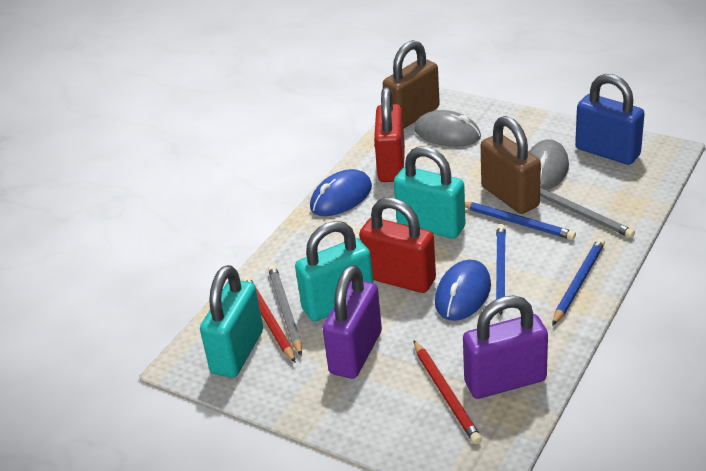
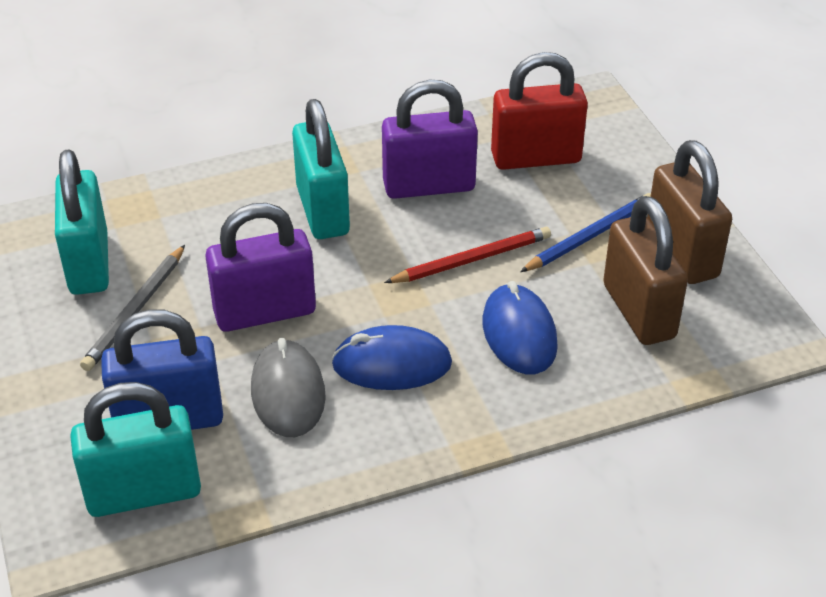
blue pencil: 3 -> 1
grey mouse: 2 -> 1
grey pencil: 2 -> 1
red padlock: 2 -> 1
red pencil: 2 -> 1

